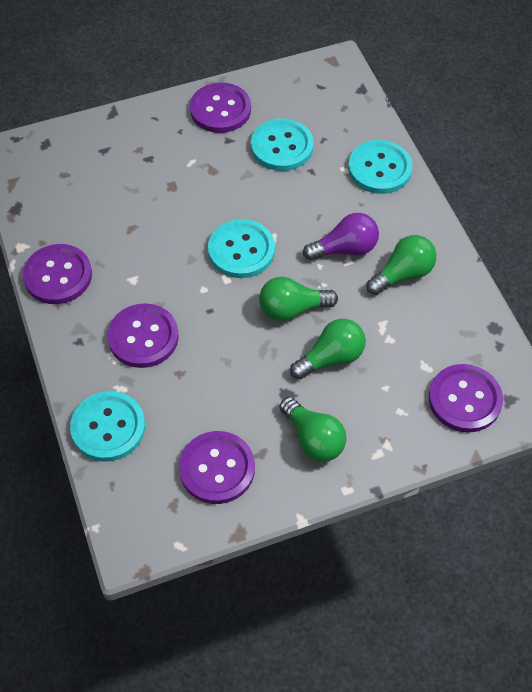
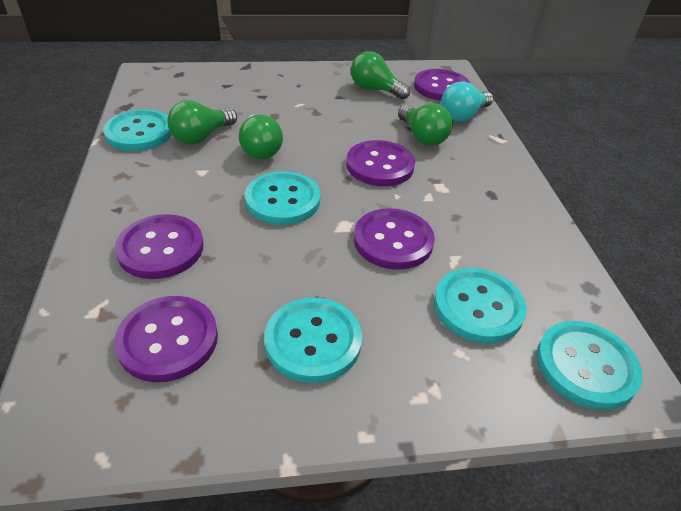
purple light bulb: 1 -> 0
turquoise button: 4 -> 5
turquoise light bulb: 0 -> 1

